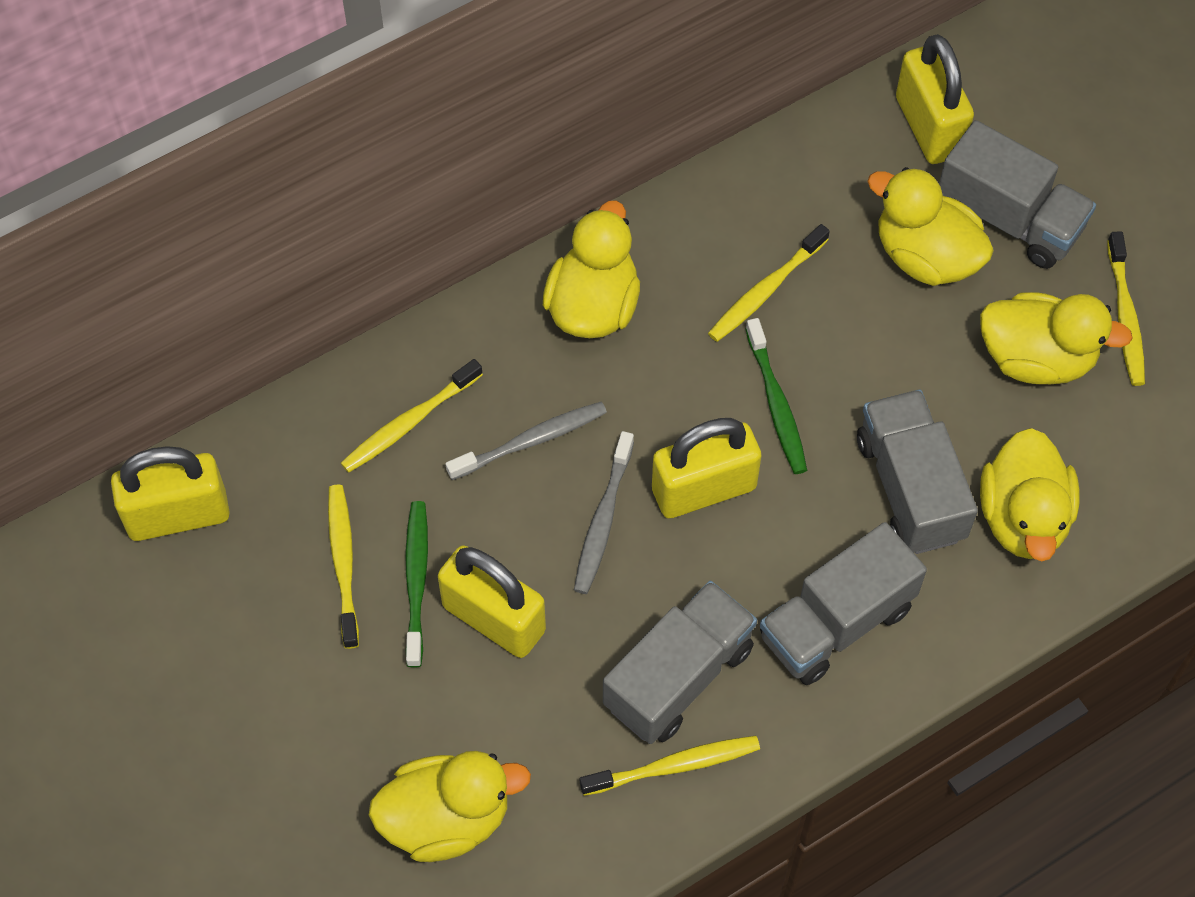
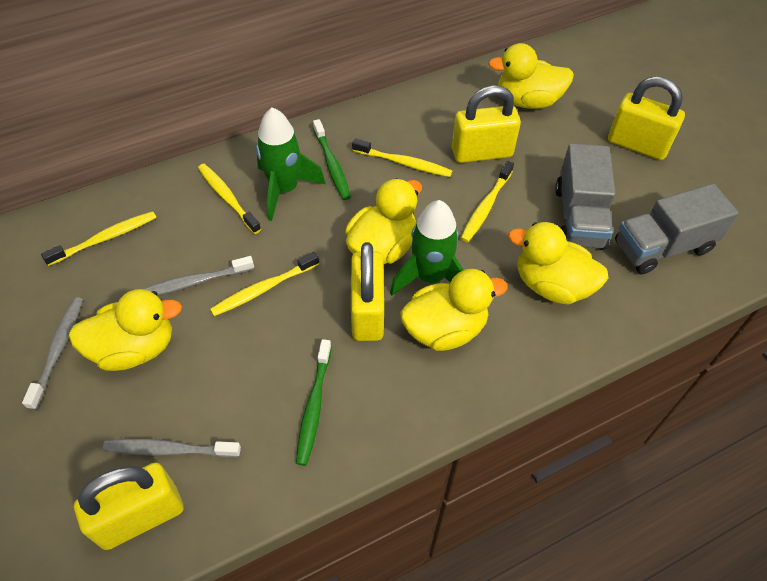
green rocket: 0 -> 2
grey toothbrush: 2 -> 3
grey truck: 4 -> 2

